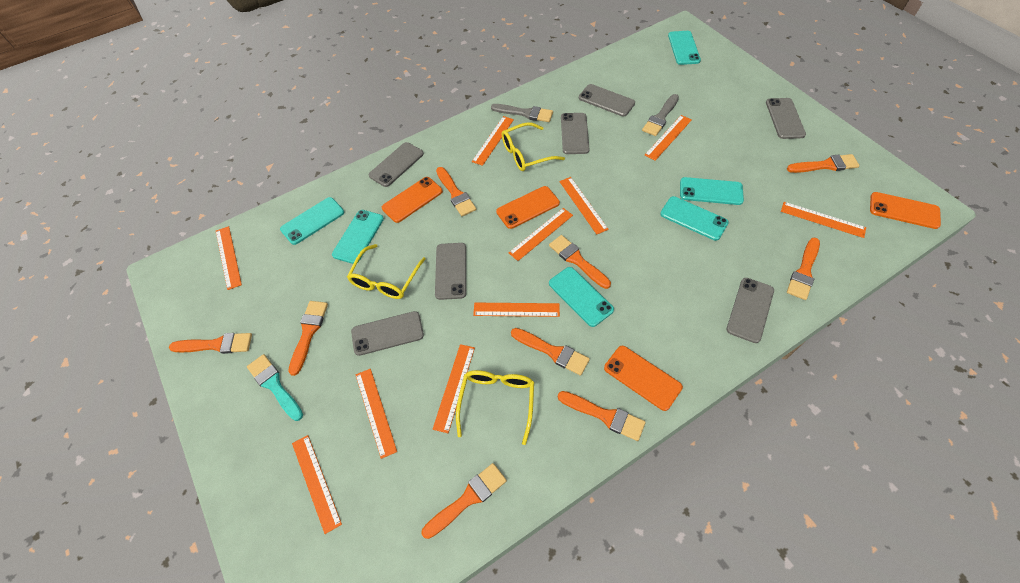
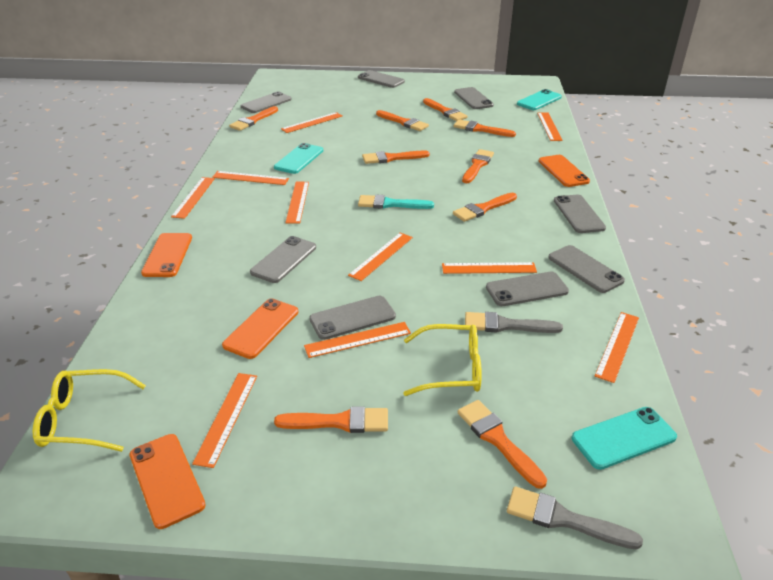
grey phone: 7 -> 8
turquoise phone: 6 -> 3
yellow glasses: 3 -> 2

